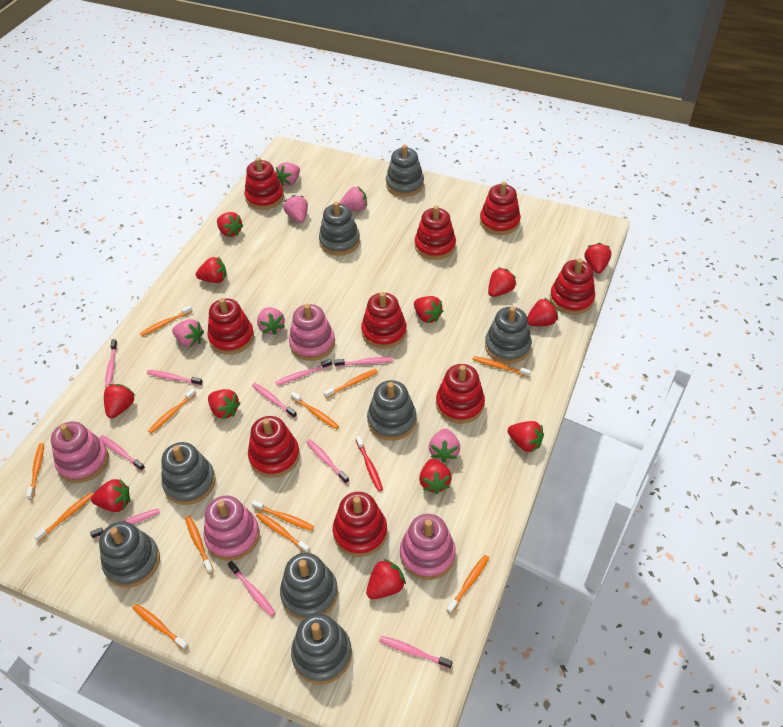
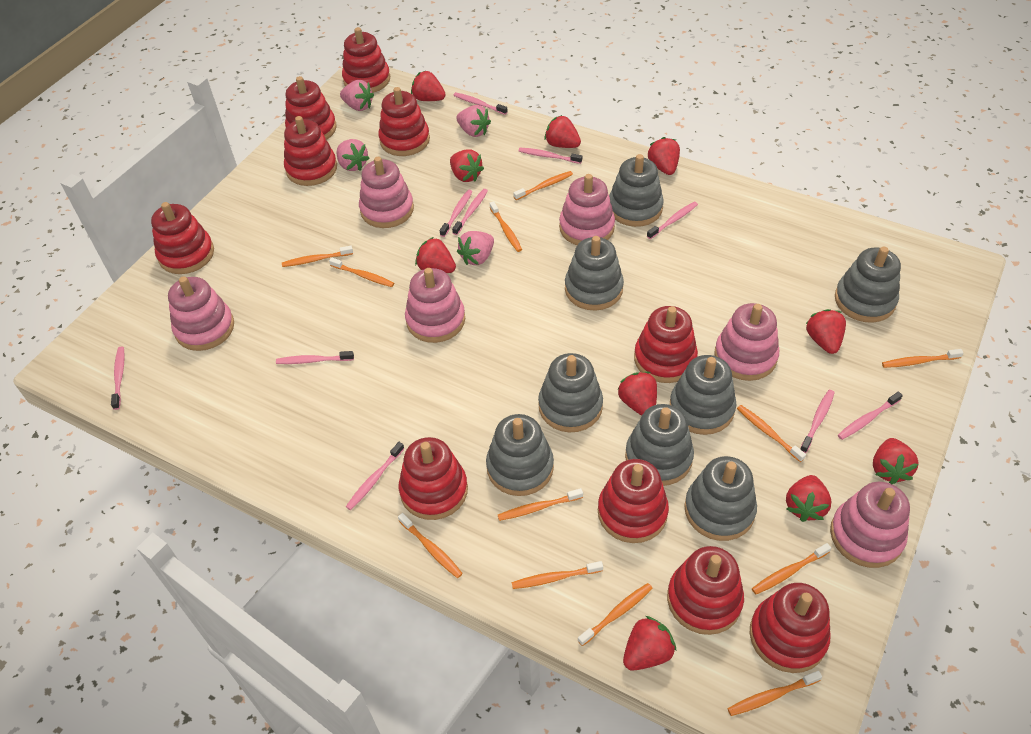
pink stacking toy: 4 -> 6
pink strawberry: 6 -> 4
red stacking toy: 9 -> 10
red strawberry: 12 -> 10
red toothbrush: 1 -> 0

